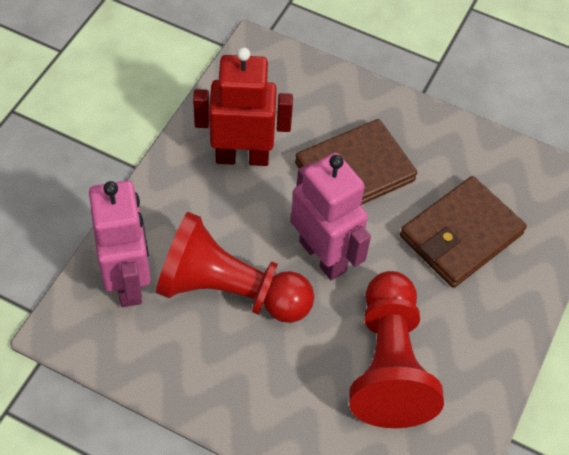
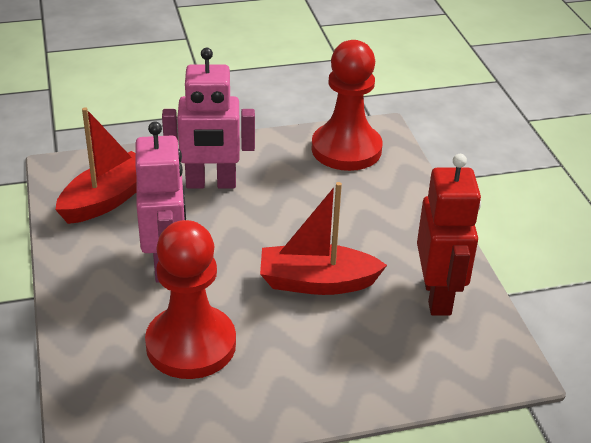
brown wallet: 2 -> 0
red boat: 0 -> 2

